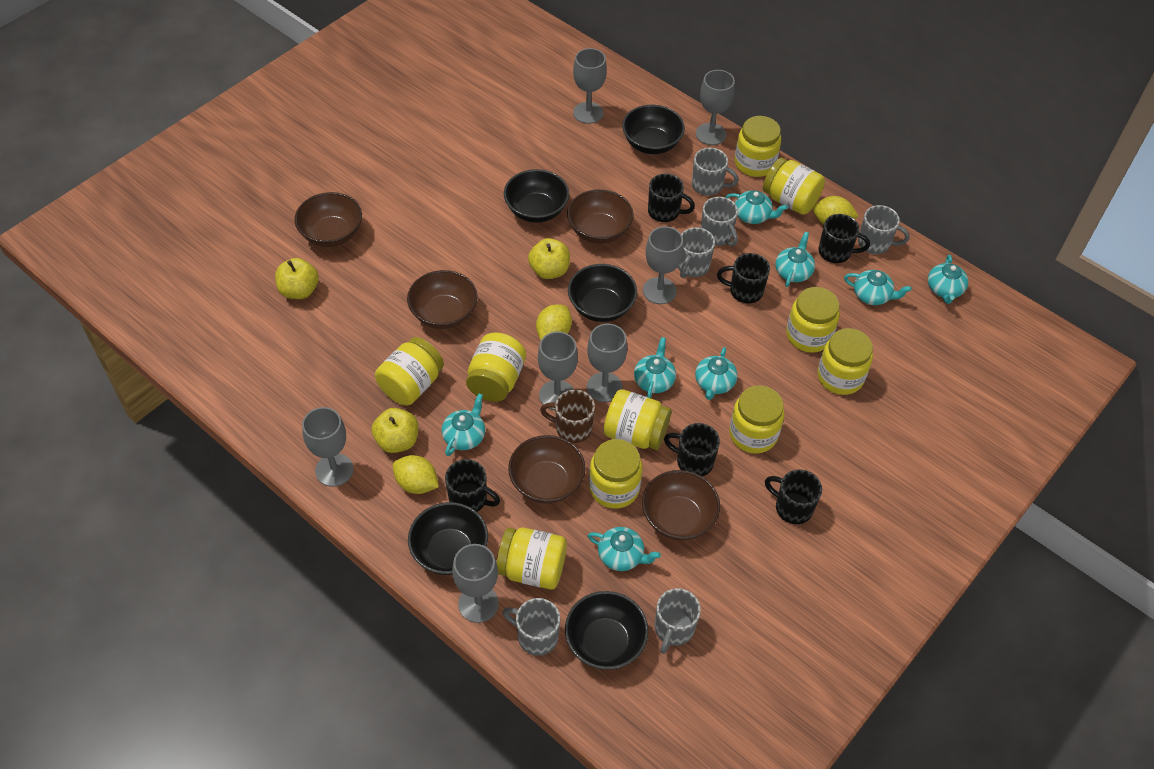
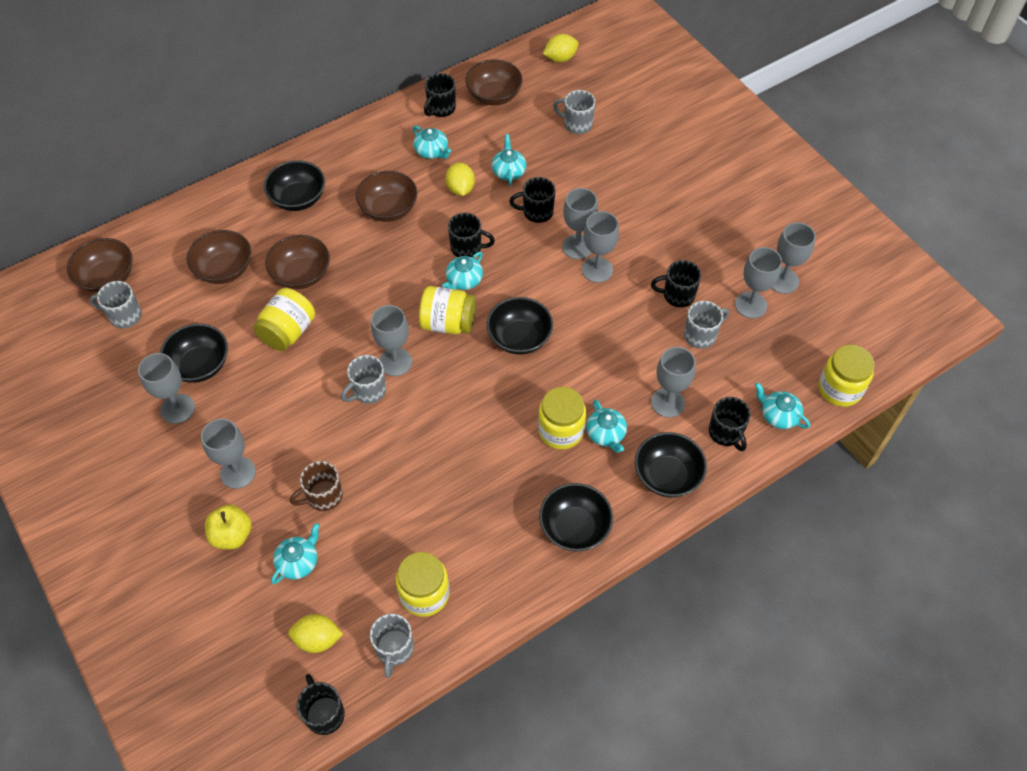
grey goblet: 7 -> 8
grey mug: 6 -> 5
turquoise teapot: 8 -> 6
yellow apple: 3 -> 1
yellow jar: 10 -> 5

